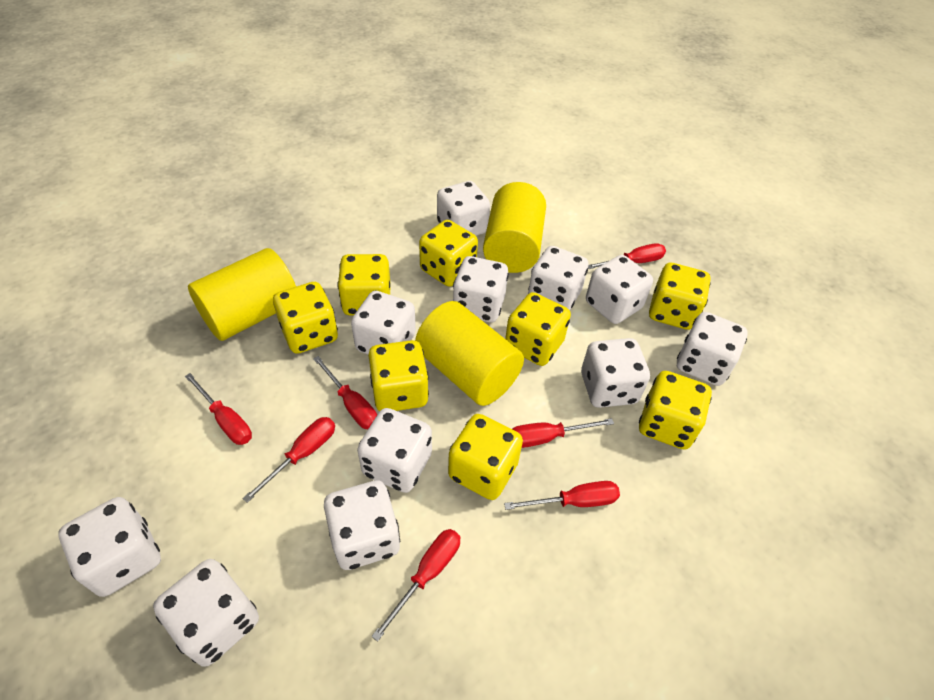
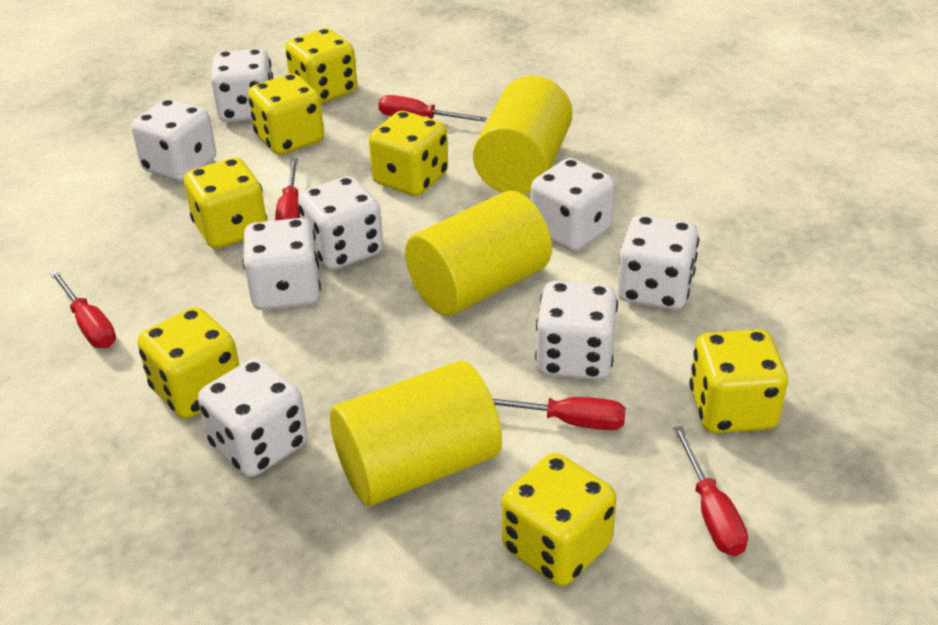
red screwdriver: 7 -> 5
white dice: 11 -> 8
yellow dice: 8 -> 7

